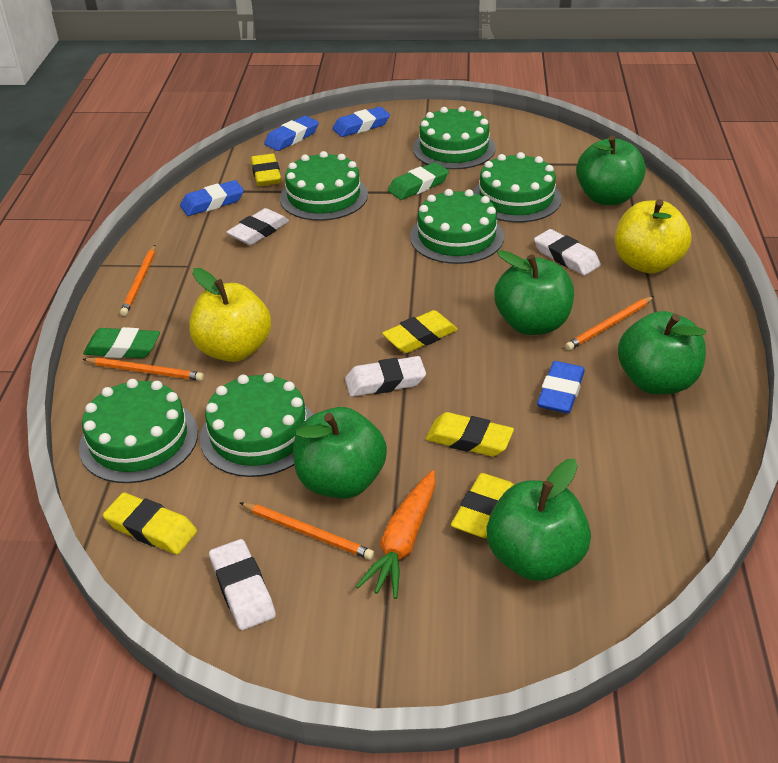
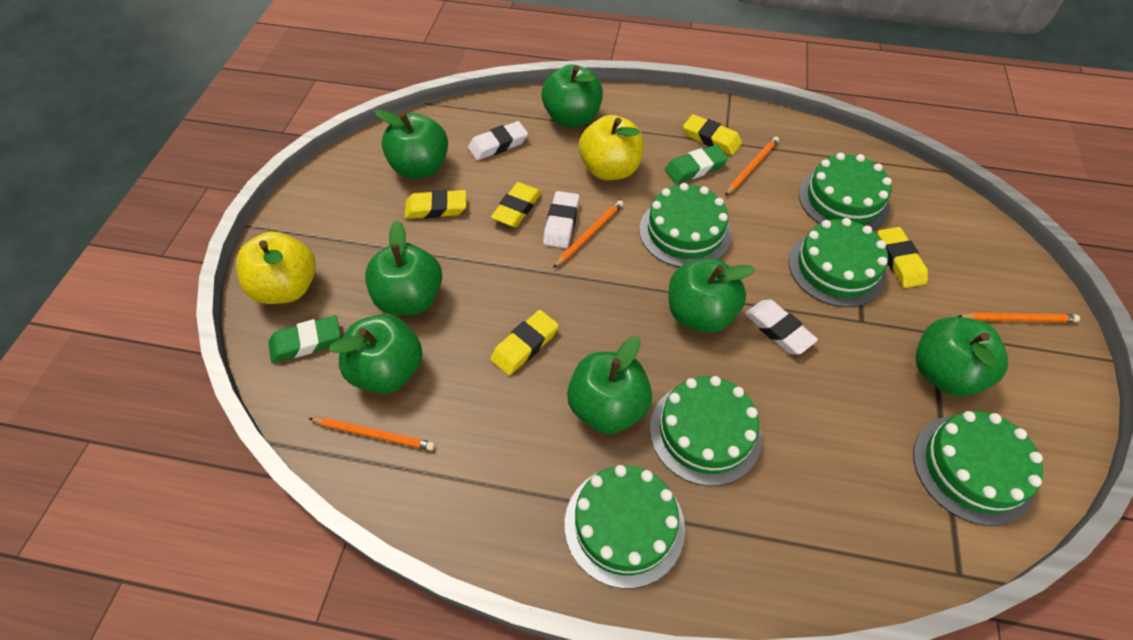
blue eraser: 4 -> 0
green apple: 5 -> 7
orange carrot: 1 -> 0
white eraser: 4 -> 3

